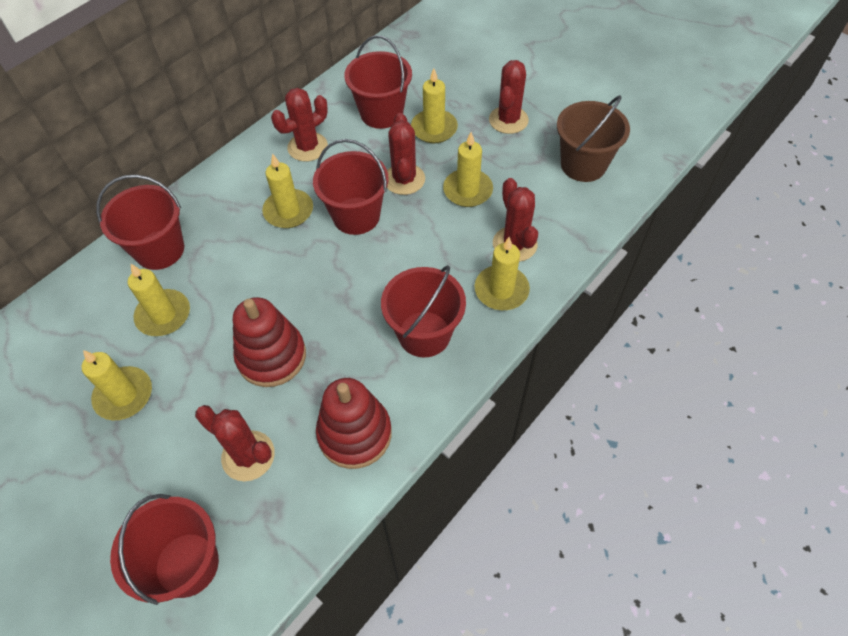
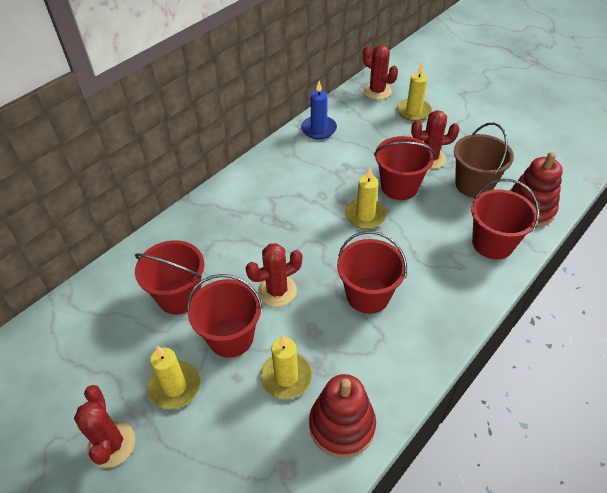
blue candle: 0 -> 1
red cactus: 5 -> 4
yellow candle: 6 -> 4

